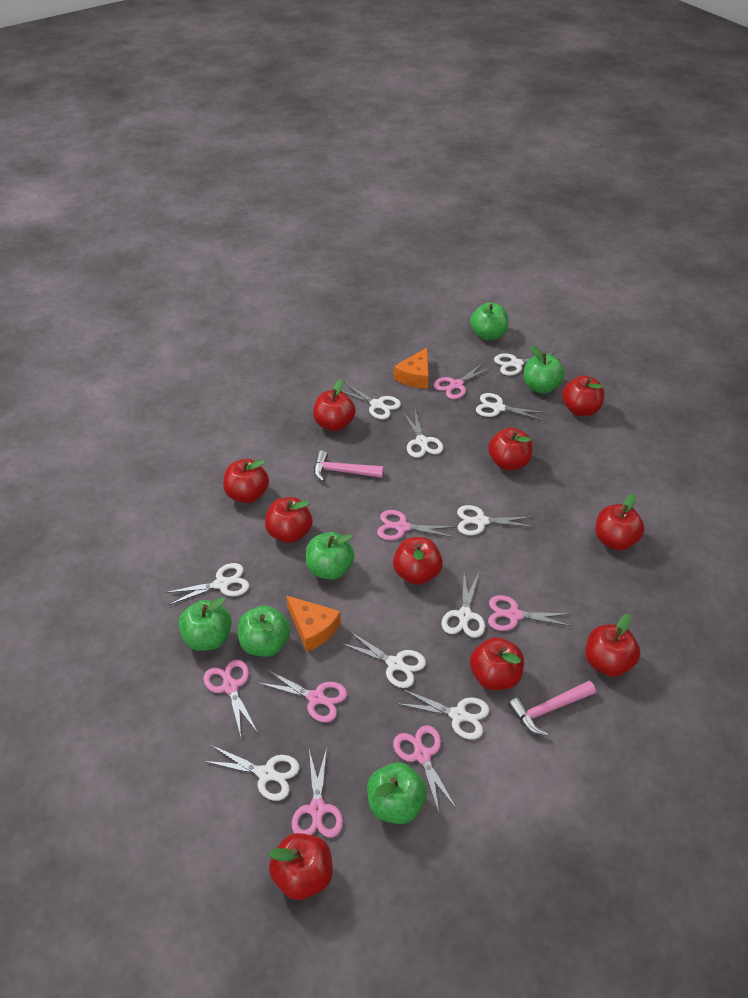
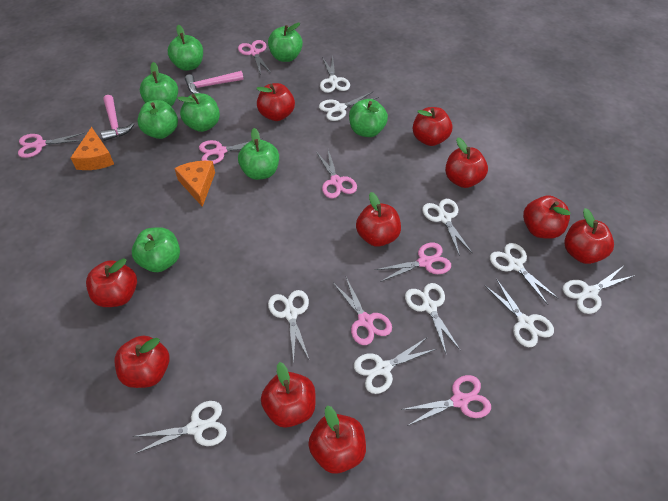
green apple: 6 -> 8

